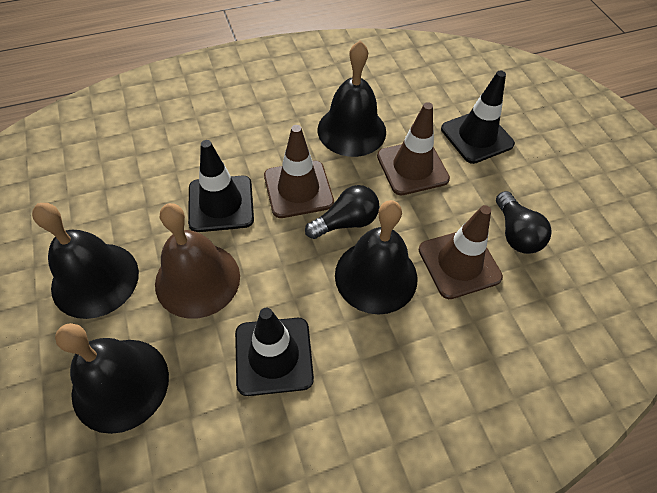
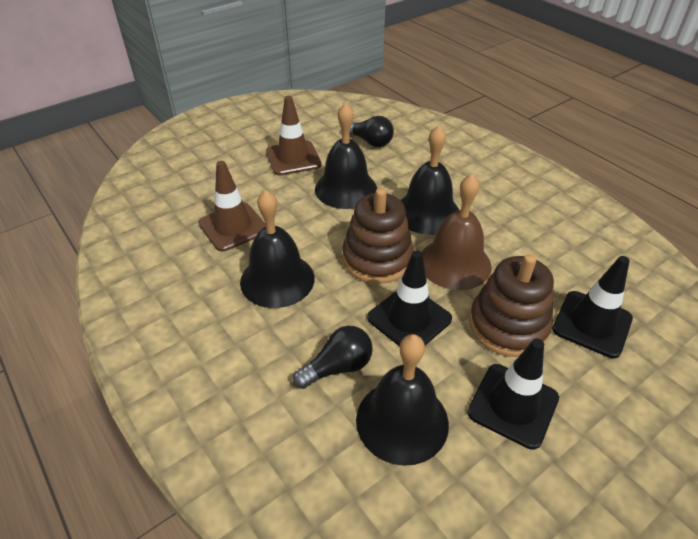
brown stacking toy: 0 -> 2
brown traffic cone: 3 -> 2

